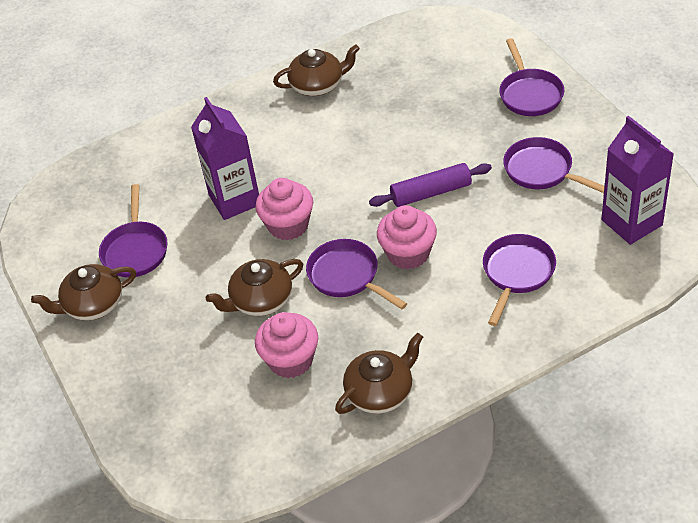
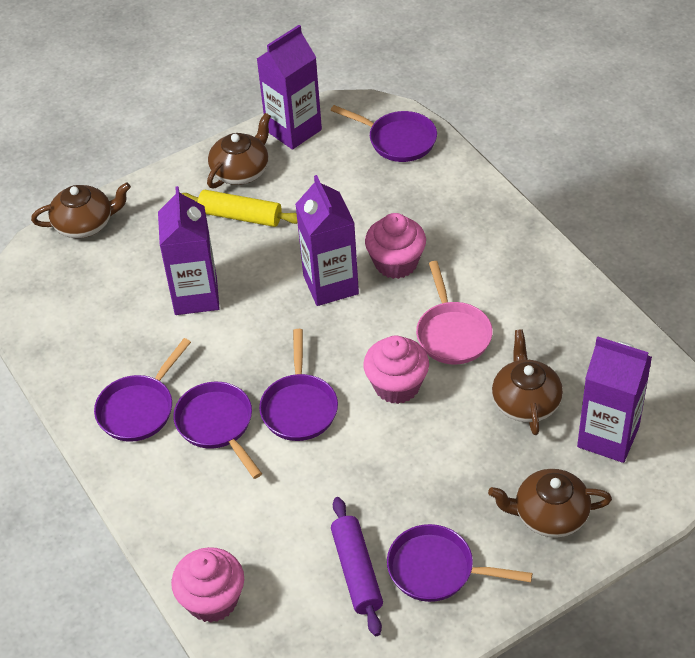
pink pan: 0 -> 1
purple carton: 2 -> 4
yellow rolling pin: 0 -> 1

